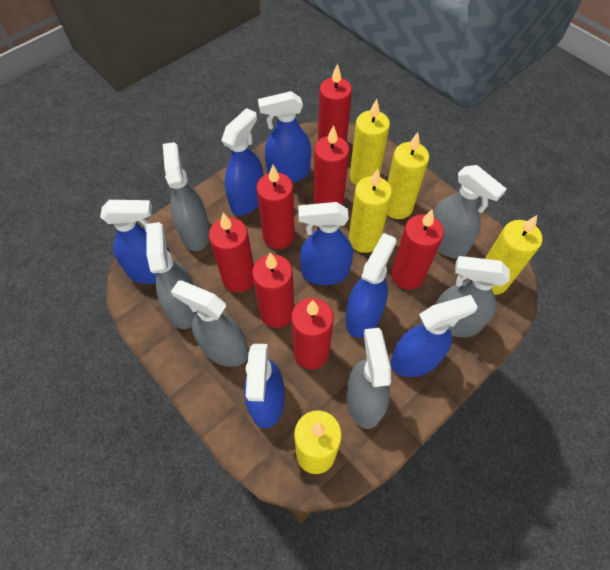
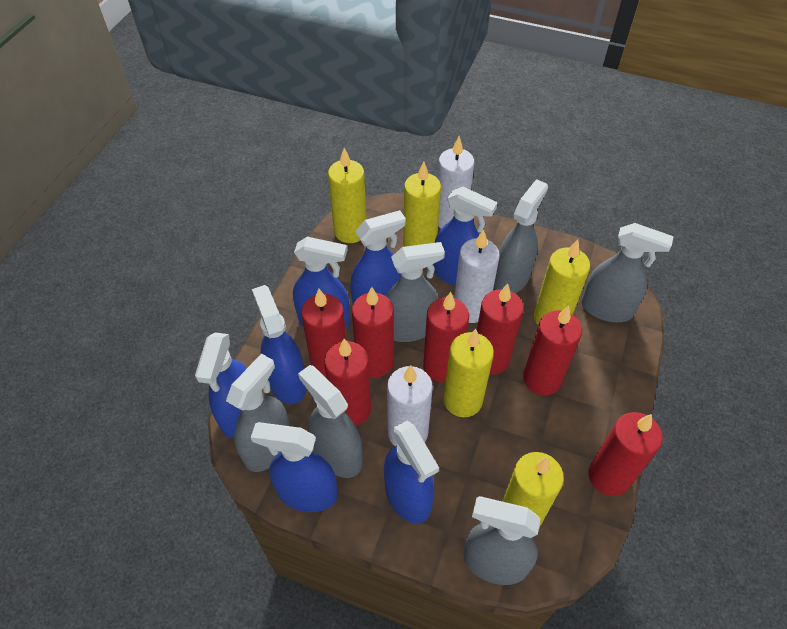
white candle: 0 -> 3

